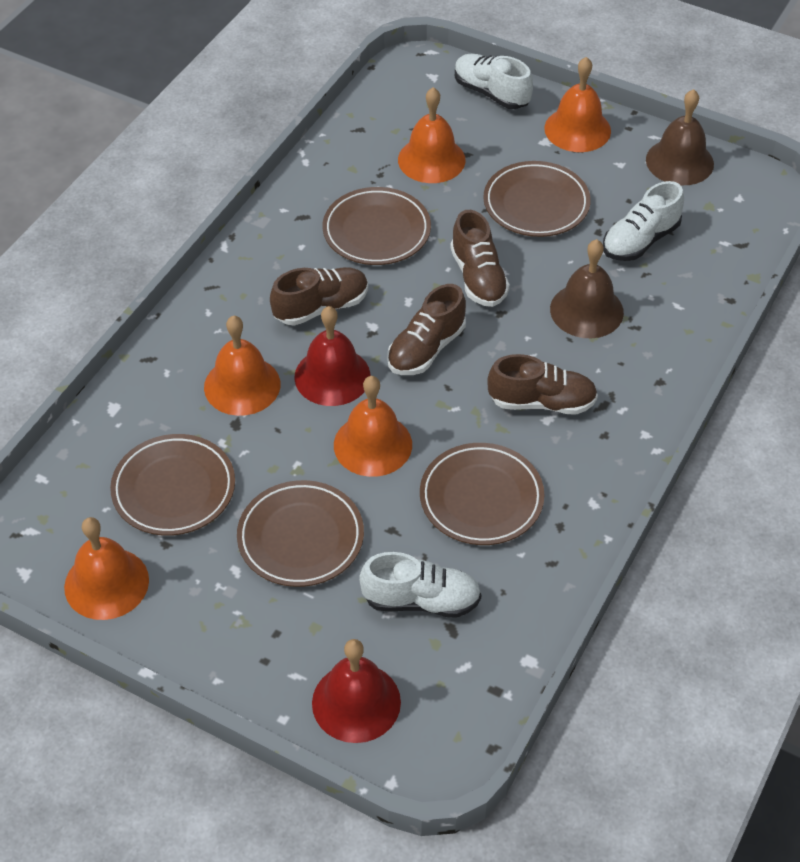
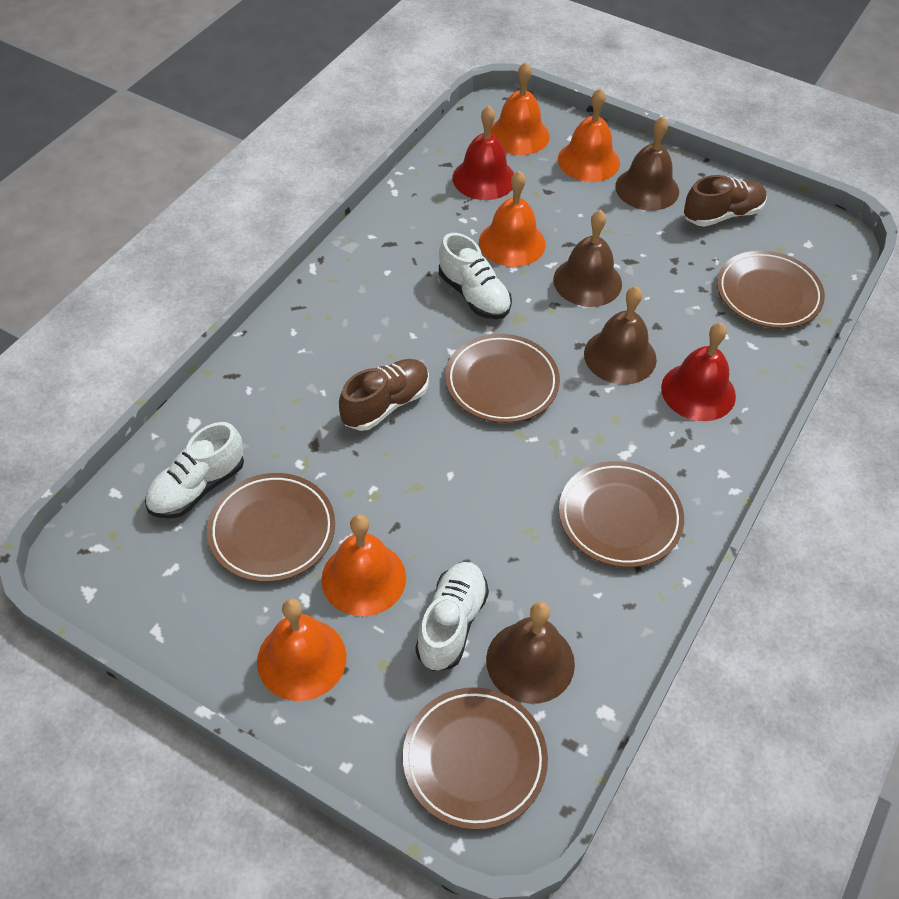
brown bell: 2 -> 4
brown shoe: 4 -> 2

